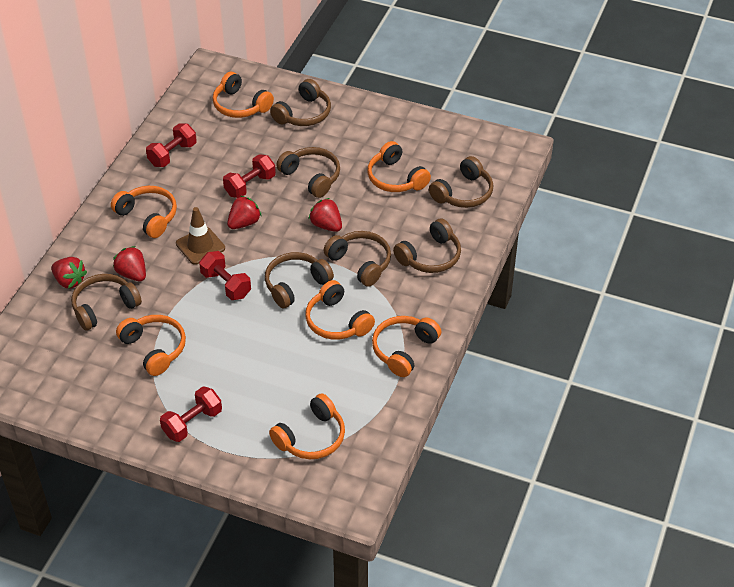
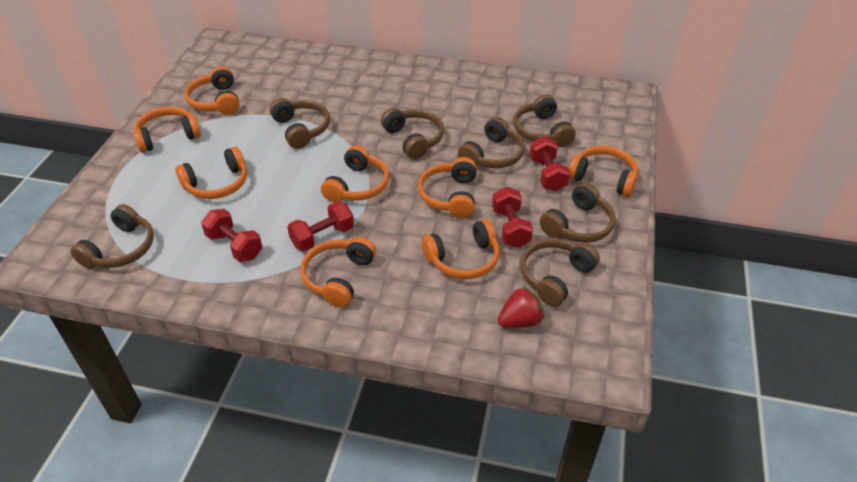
brown traffic cone: 1 -> 0
orange headphones: 7 -> 8
red strawberry: 4 -> 1

